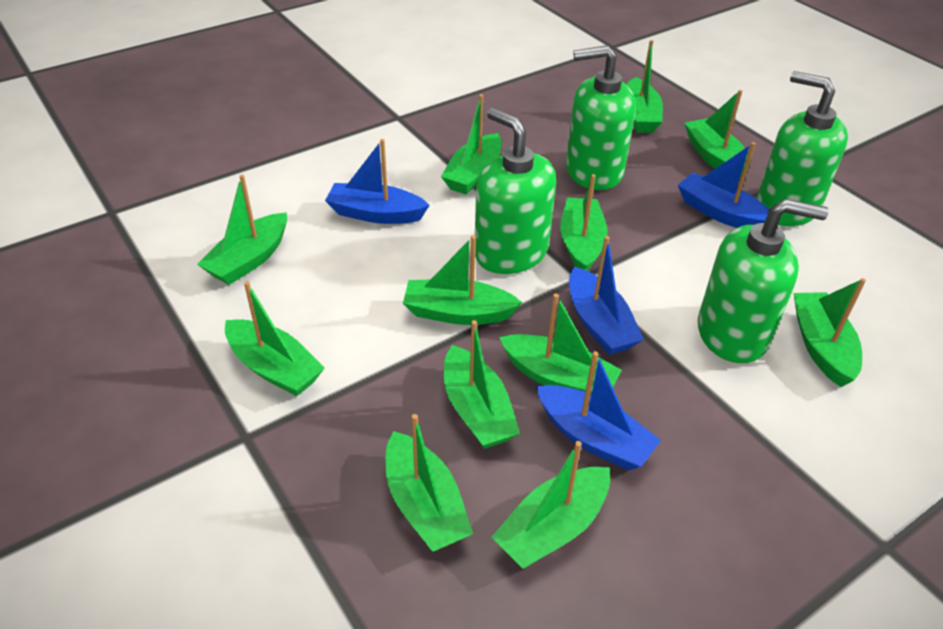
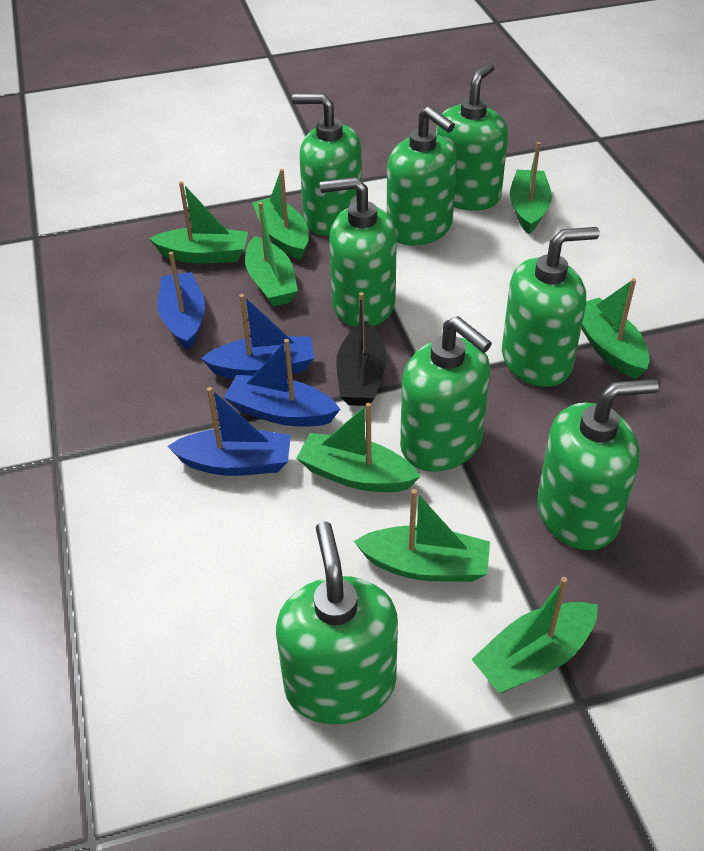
black boat: 0 -> 1
green boat: 12 -> 8
green soap dispenser: 4 -> 8

